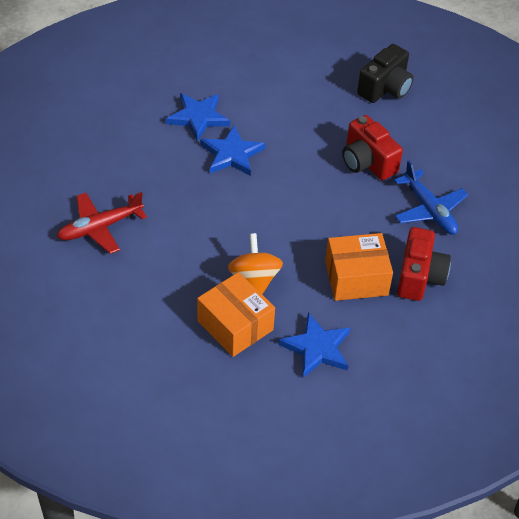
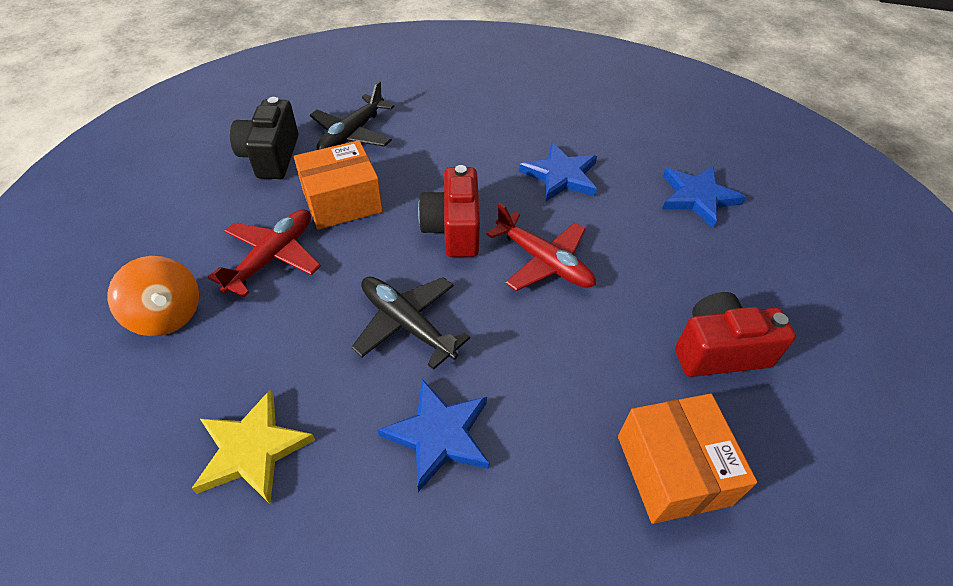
black plane: 0 -> 2
blue plane: 1 -> 0
red plane: 1 -> 2
yellow star: 0 -> 1

